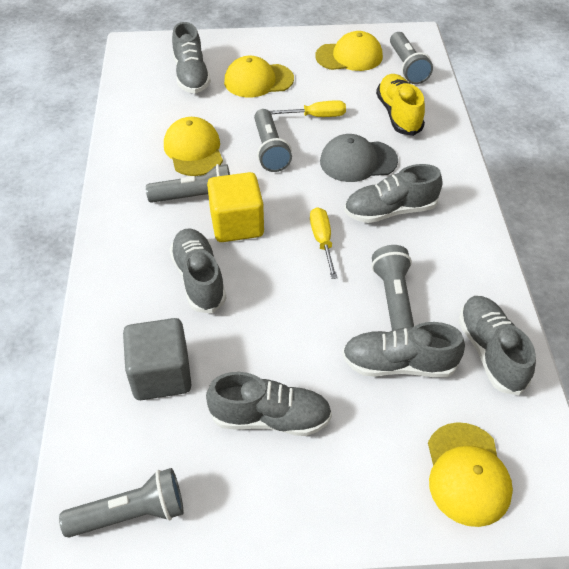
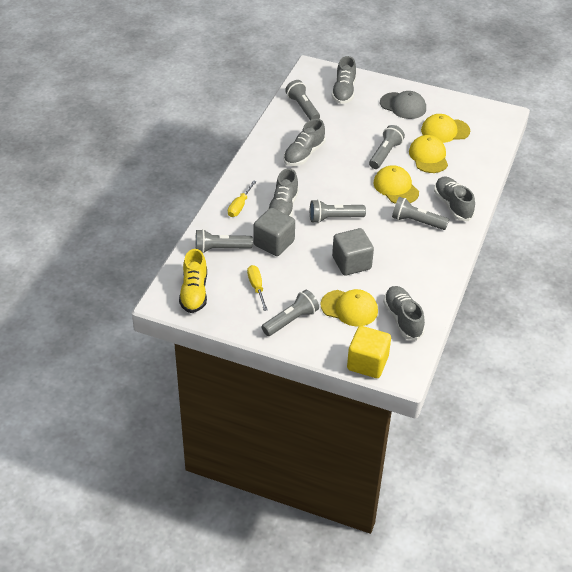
grey cube: 1 -> 2
grey flashlight: 5 -> 6
grey shoe: 6 -> 5

